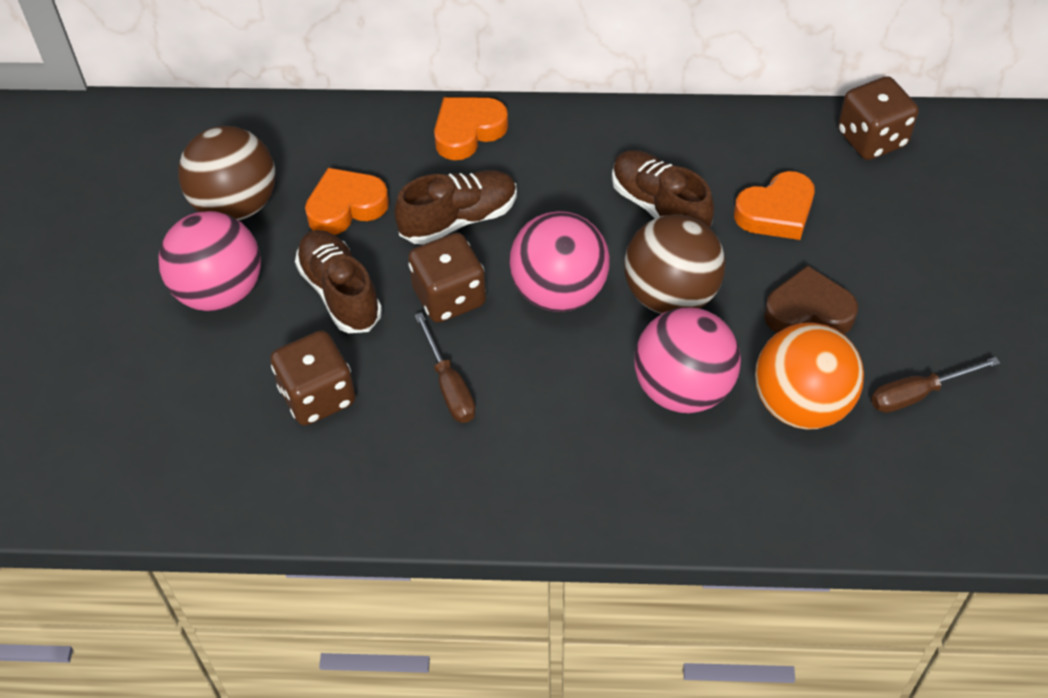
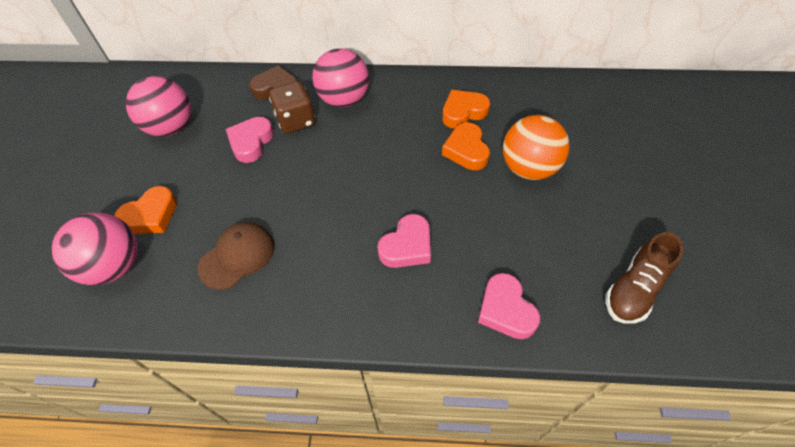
brown ball: 2 -> 0
brown cap: 0 -> 1
brown dice: 3 -> 1
brown screwdriver: 2 -> 0
brown shoe: 3 -> 1
pink heart: 0 -> 3

